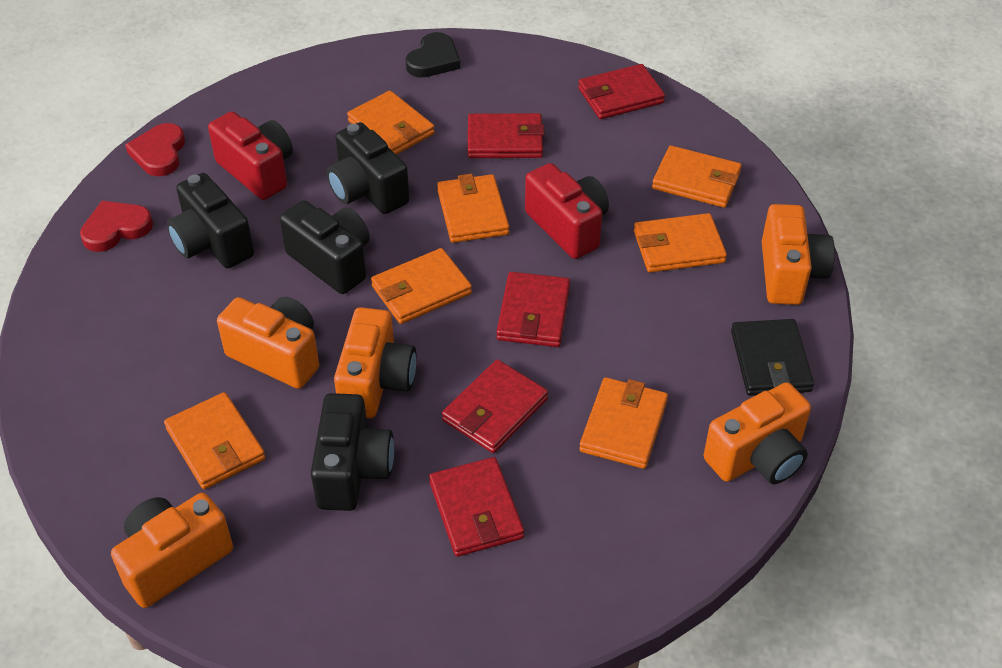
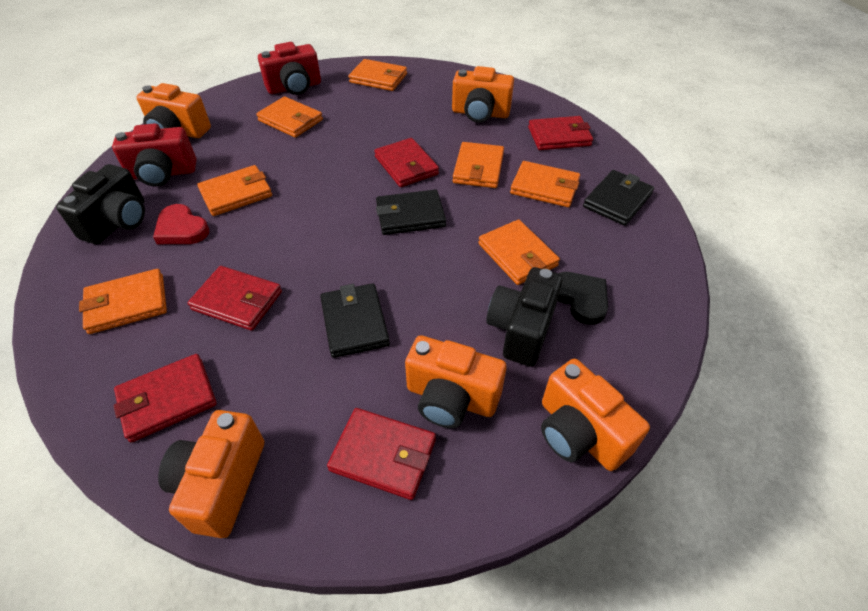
black camera: 4 -> 2
black wallet: 1 -> 3
red heart: 2 -> 1

